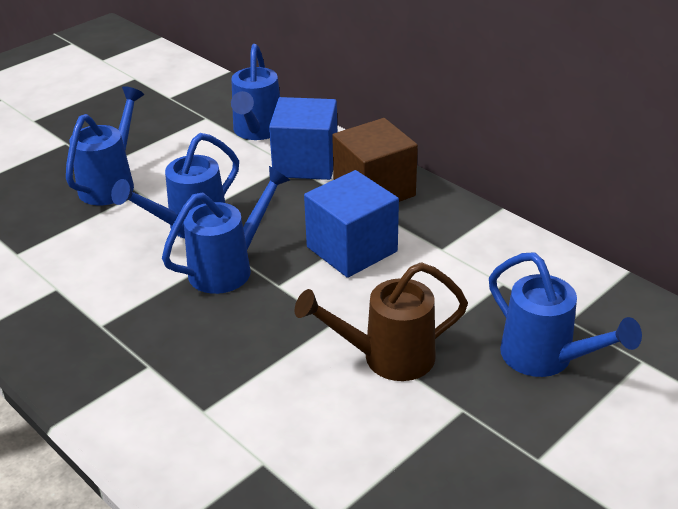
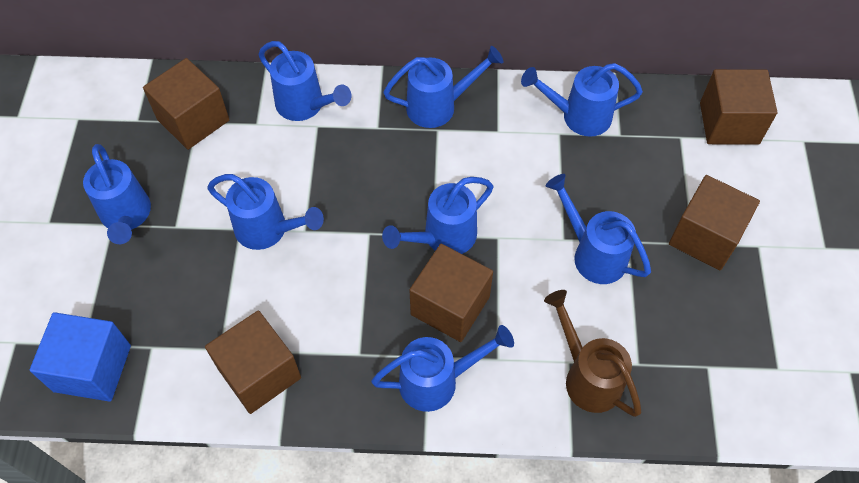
blue cube: 2 -> 1
blue watering can: 5 -> 8
brown cube: 1 -> 5

